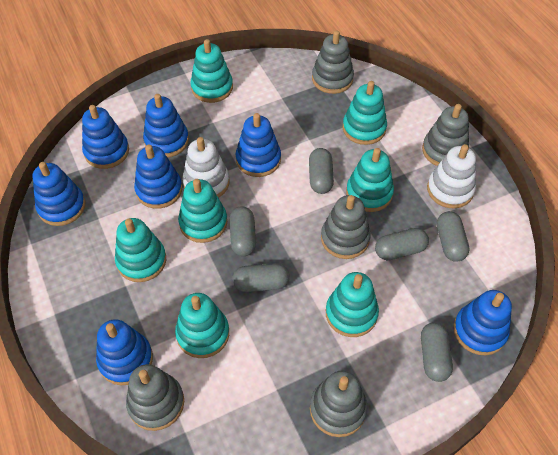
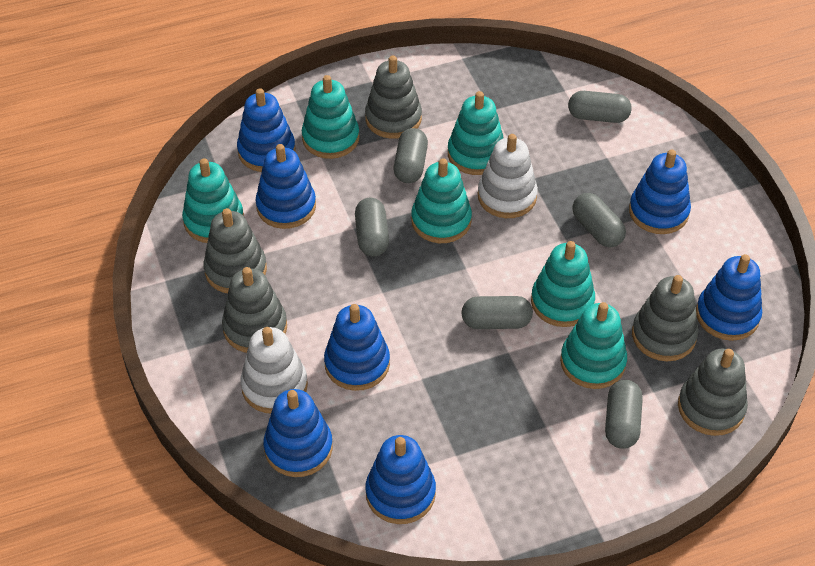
turquoise stacking toy: 7 -> 6

